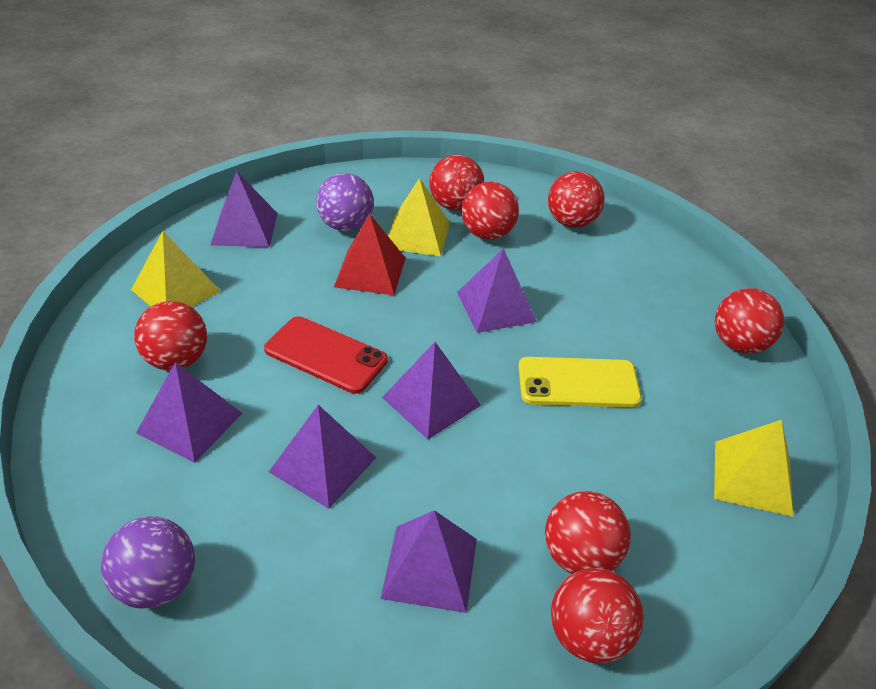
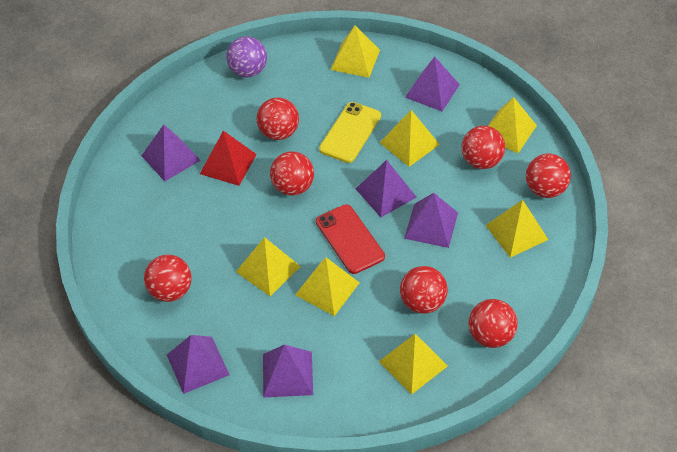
purple ball: 2 -> 1
yellow pyramid: 3 -> 7

